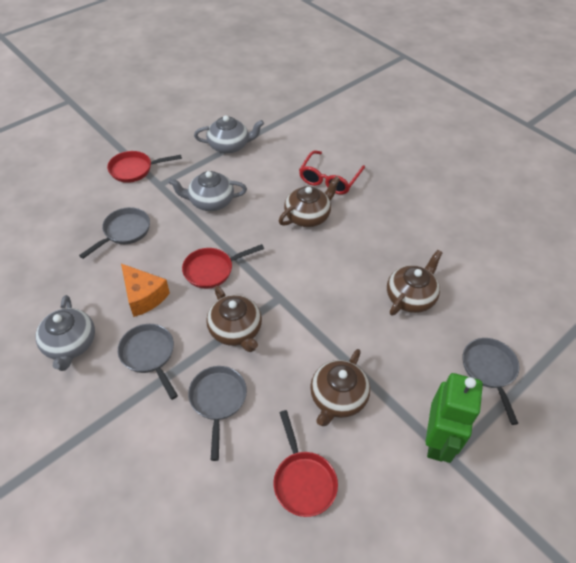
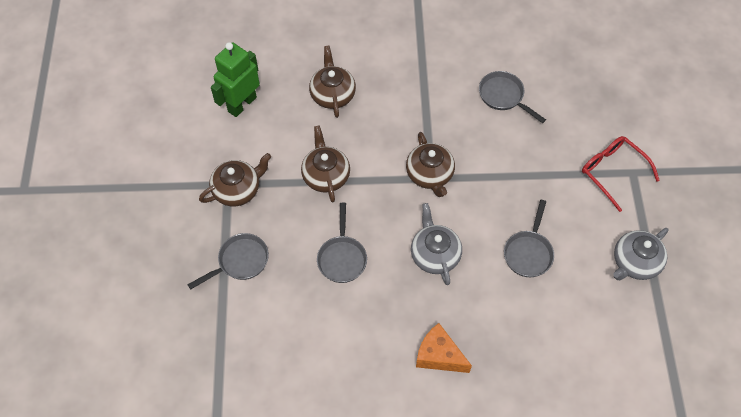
grey teapot: 3 -> 2
red pan: 3 -> 0

